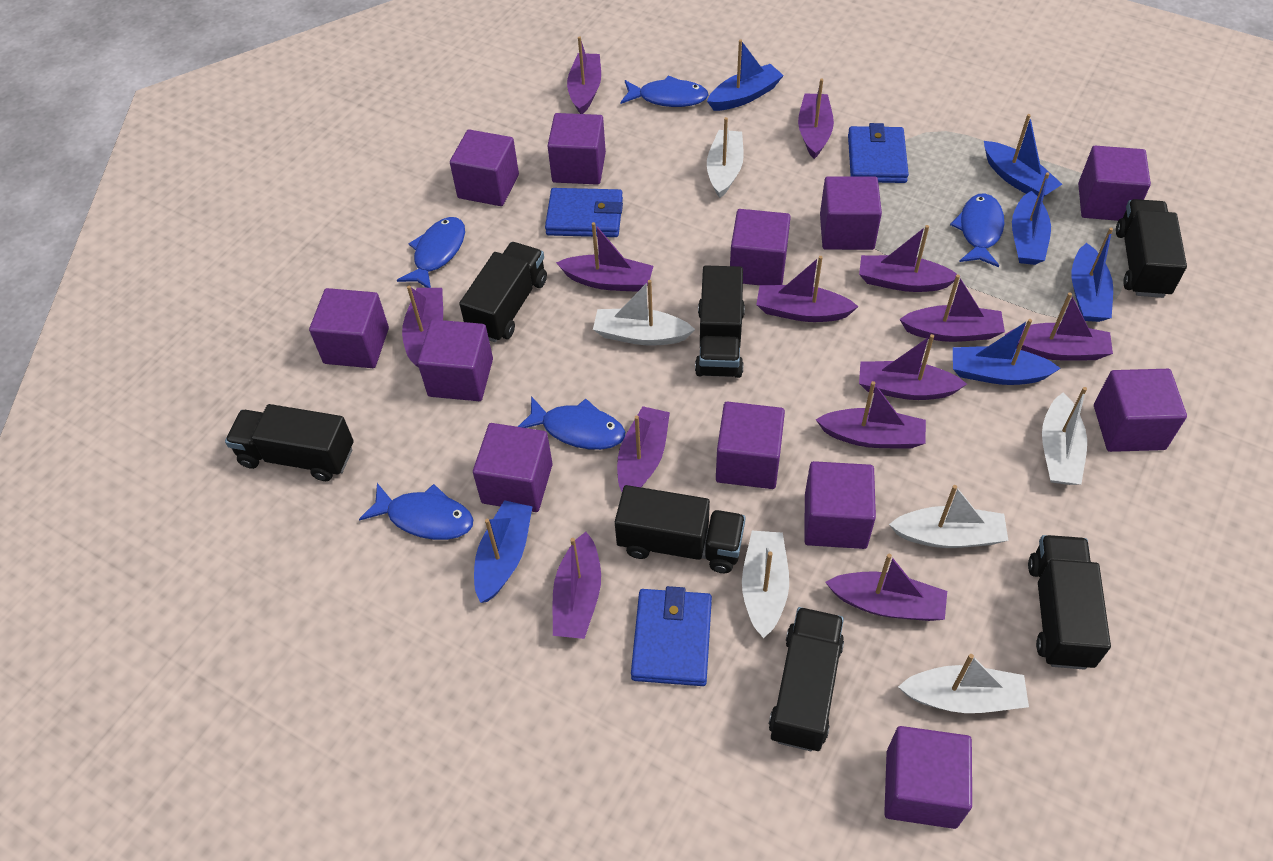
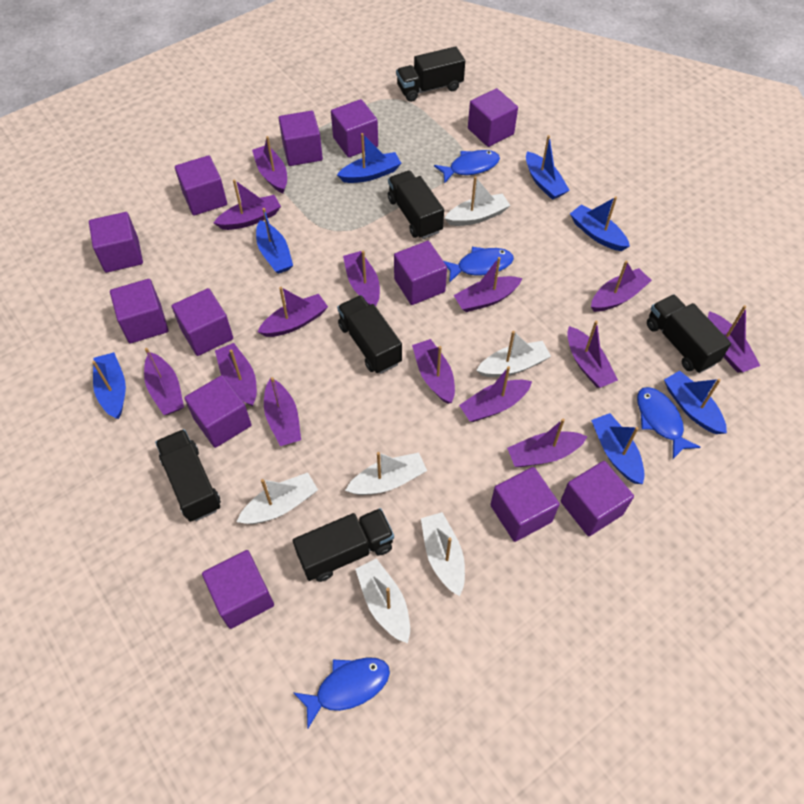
black truck: 7 -> 6
blue boat: 6 -> 7
blue fish: 5 -> 4
blue wallet: 3 -> 0
purple boat: 13 -> 14

